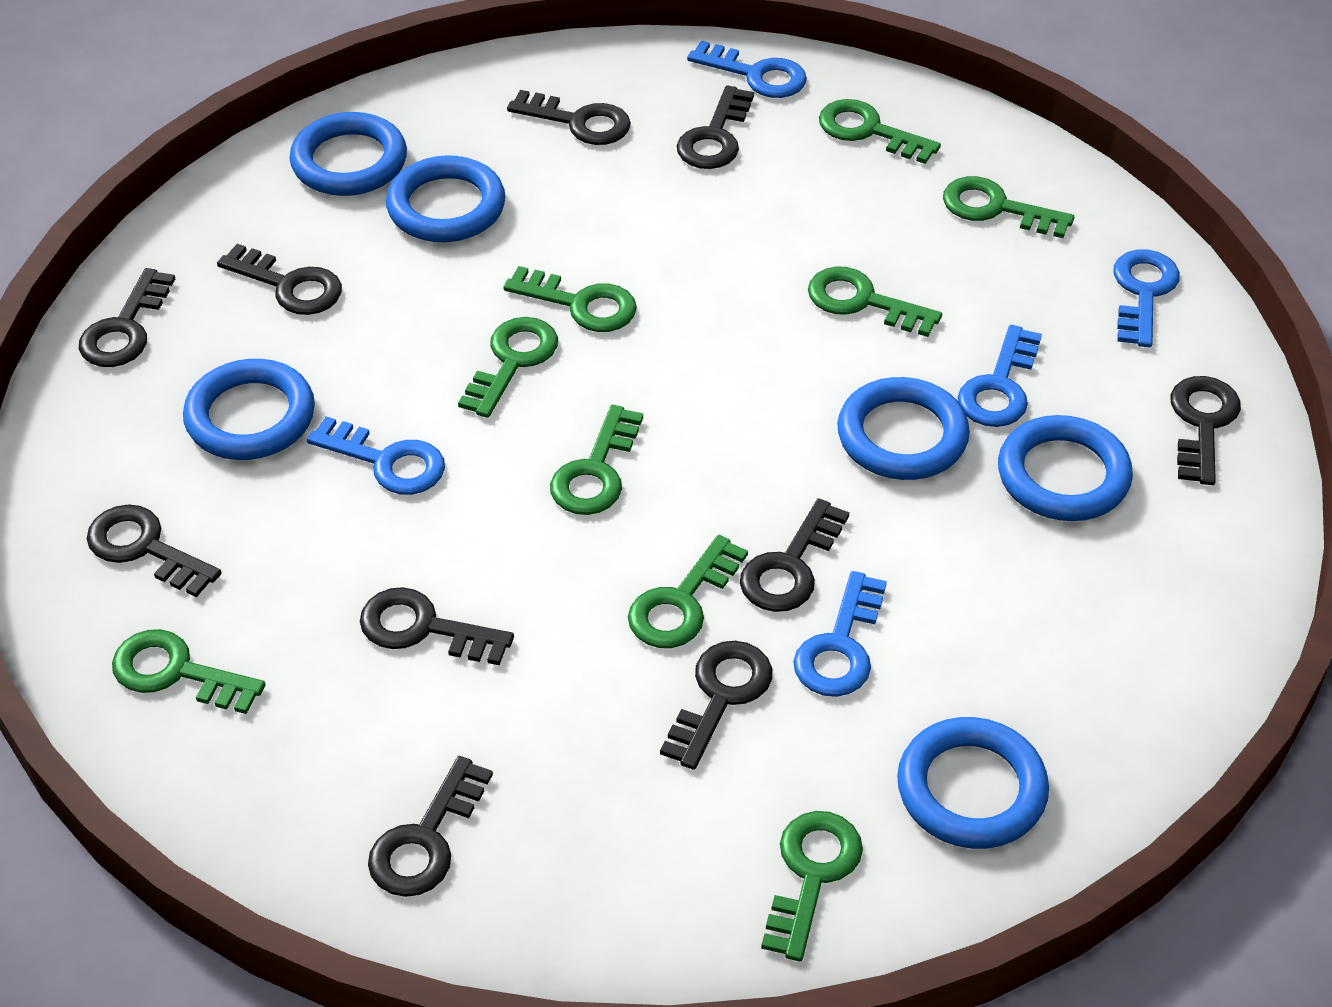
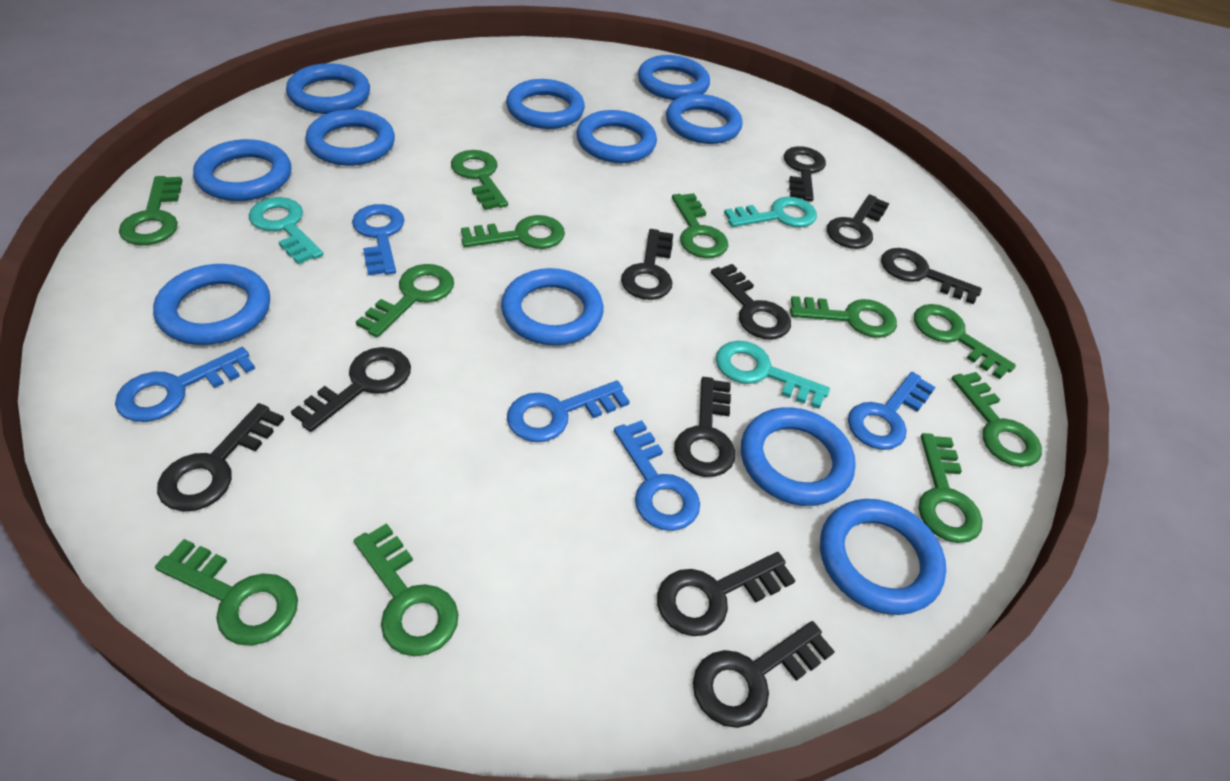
blue ring: 6 -> 11
green key: 9 -> 11
turquoise key: 0 -> 3

